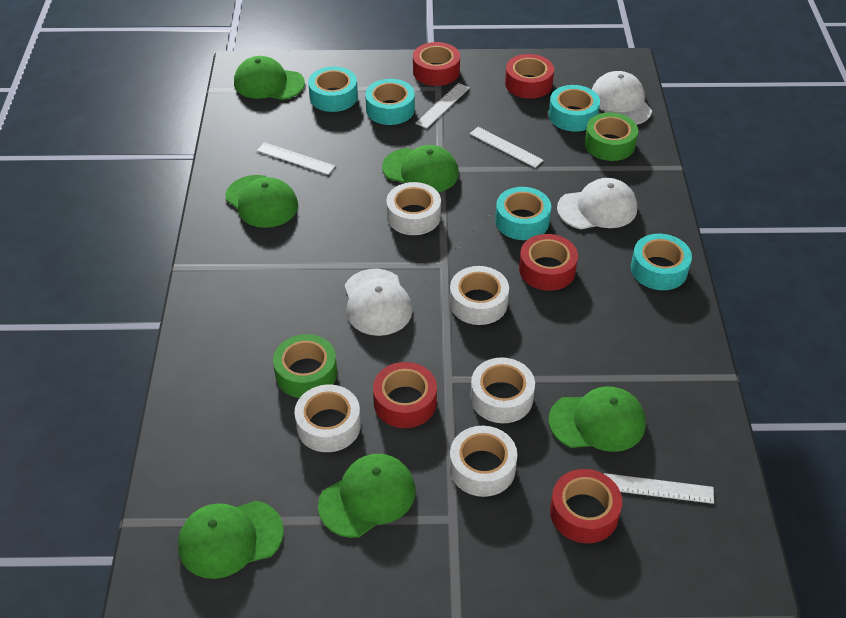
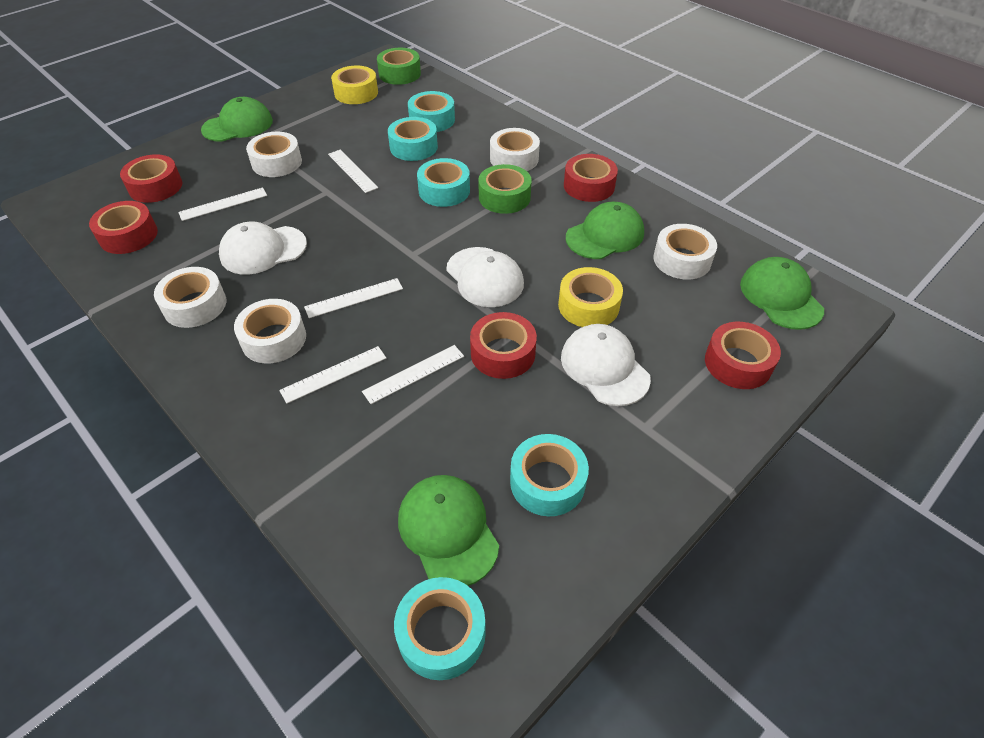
green cap: 6 -> 4
white ruler: 4 -> 5
yellow tape: 0 -> 2

